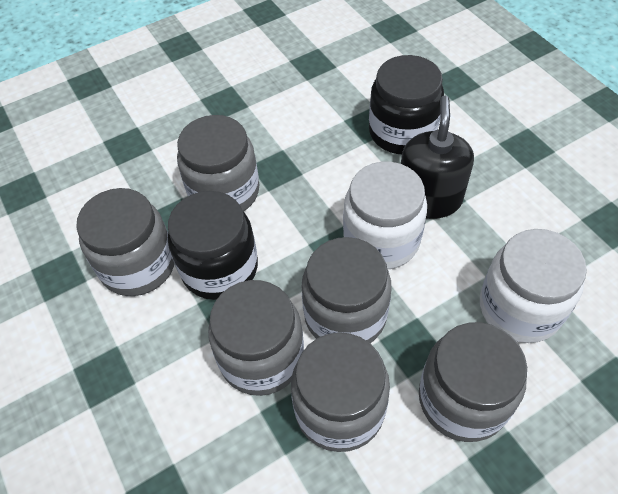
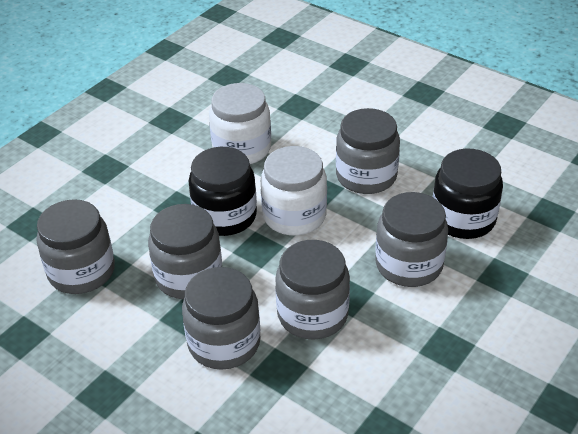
black soap dispenser: 1 -> 0

